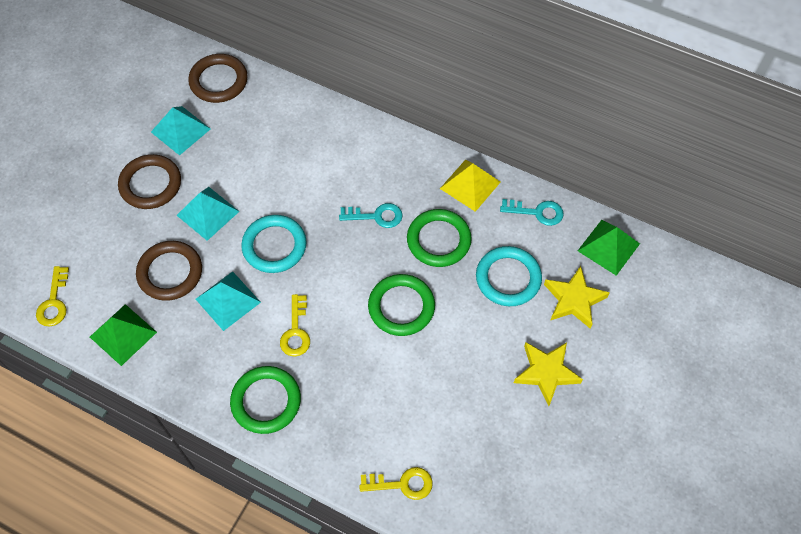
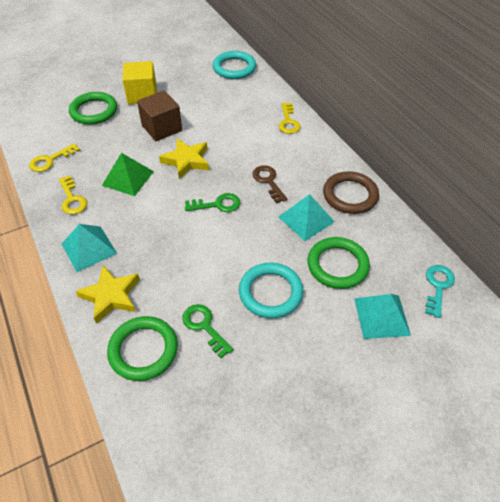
brown cube: 0 -> 1
brown key: 0 -> 1
brown ring: 3 -> 1
green key: 0 -> 2
green pyramid: 2 -> 1
turquoise key: 2 -> 1
yellow cube: 0 -> 1
yellow pyramid: 1 -> 0

